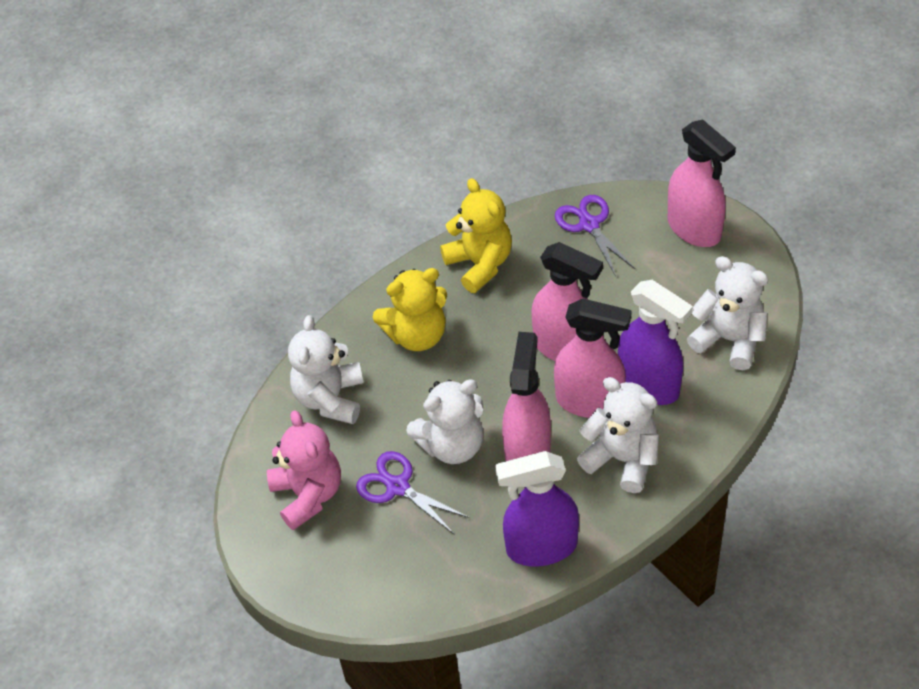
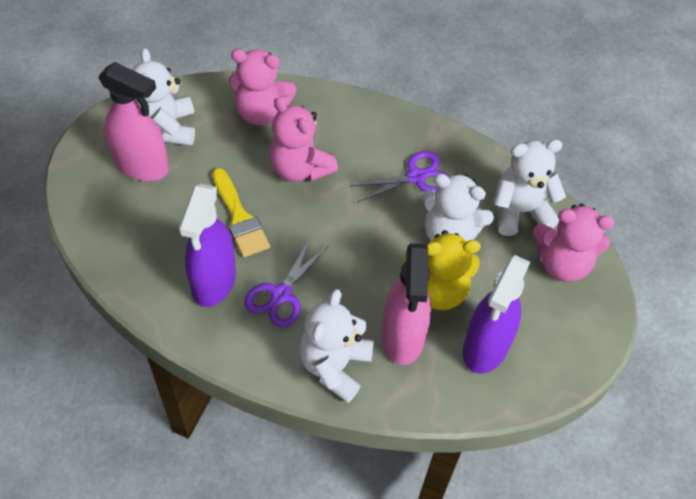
pink spray bottle: 4 -> 2
pink teddy bear: 1 -> 3
yellow brush: 0 -> 1
yellow teddy bear: 2 -> 1

